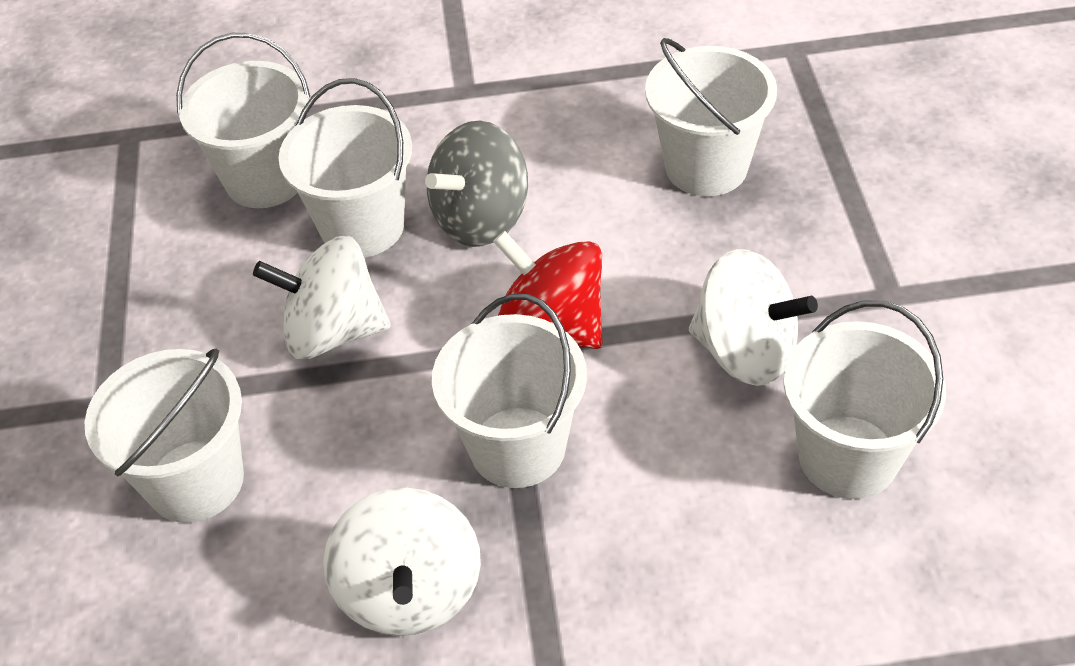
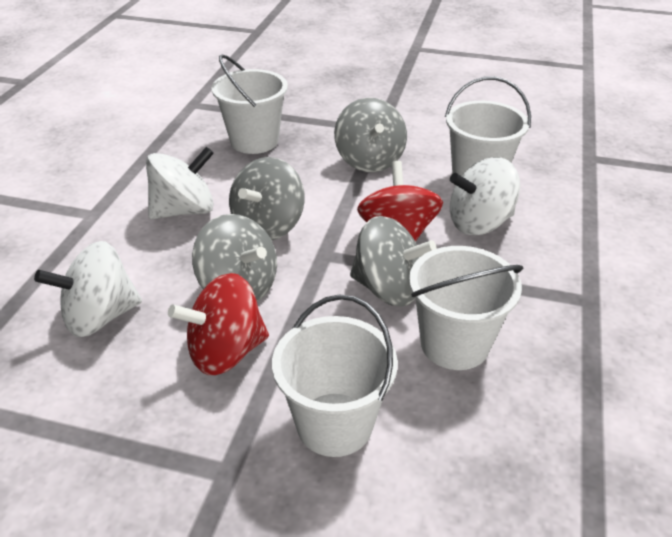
grey spinning top: 1 -> 4
red spinning top: 1 -> 2
white bucket: 6 -> 4

